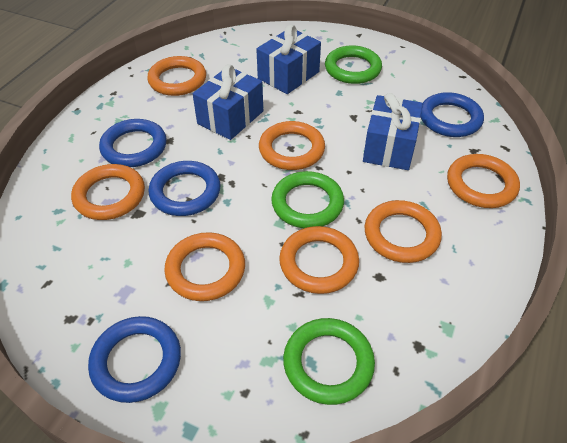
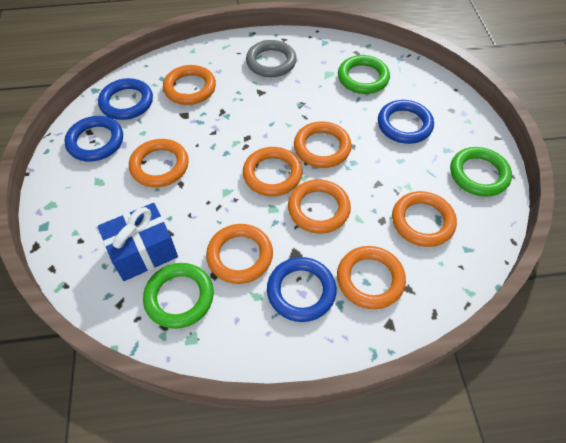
blue gift: 3 -> 1
grey ring: 0 -> 1
orange ring: 7 -> 8

